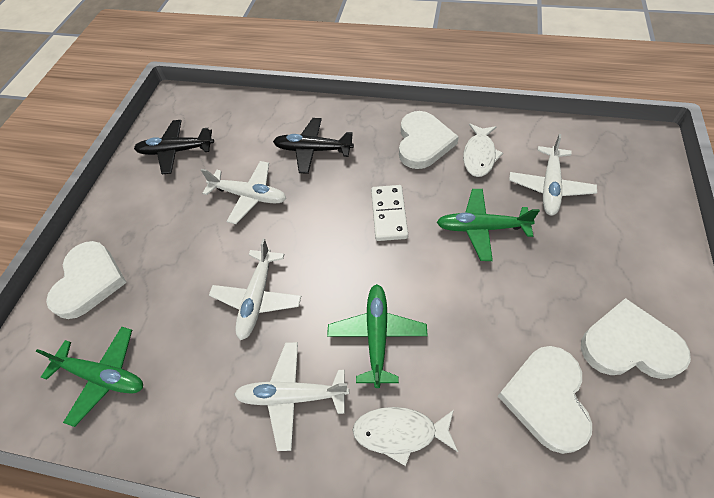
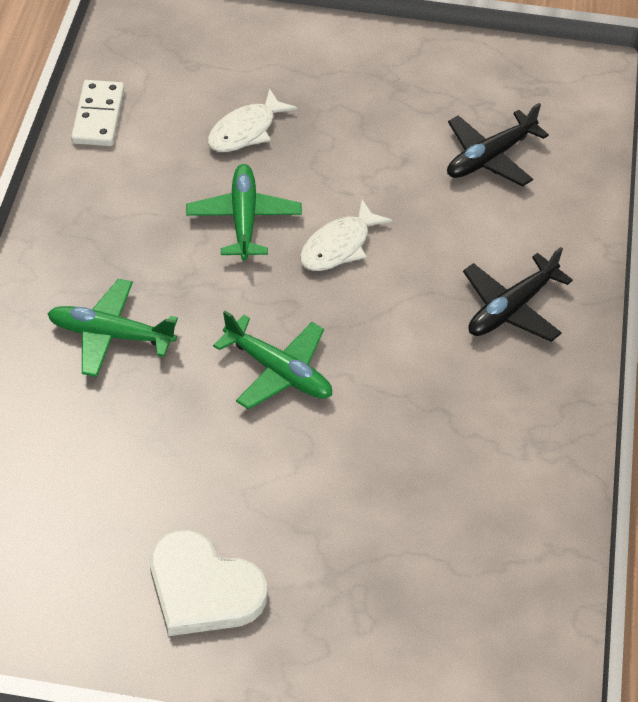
white heart: 4 -> 1
white plane: 4 -> 0

